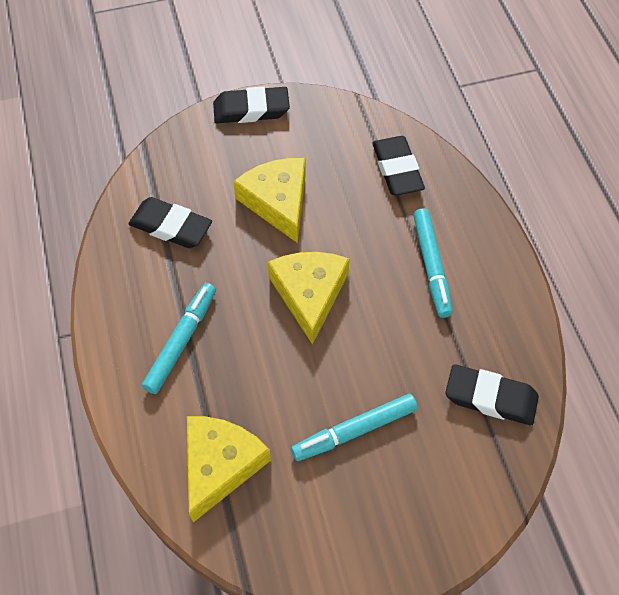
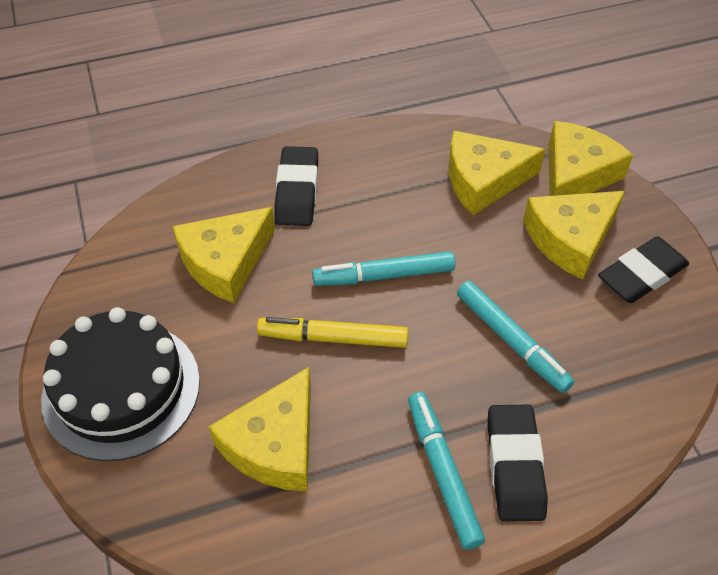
black cake: 0 -> 1
black eraser: 4 -> 3
yellow cheese: 3 -> 5
yellow marker: 0 -> 1

